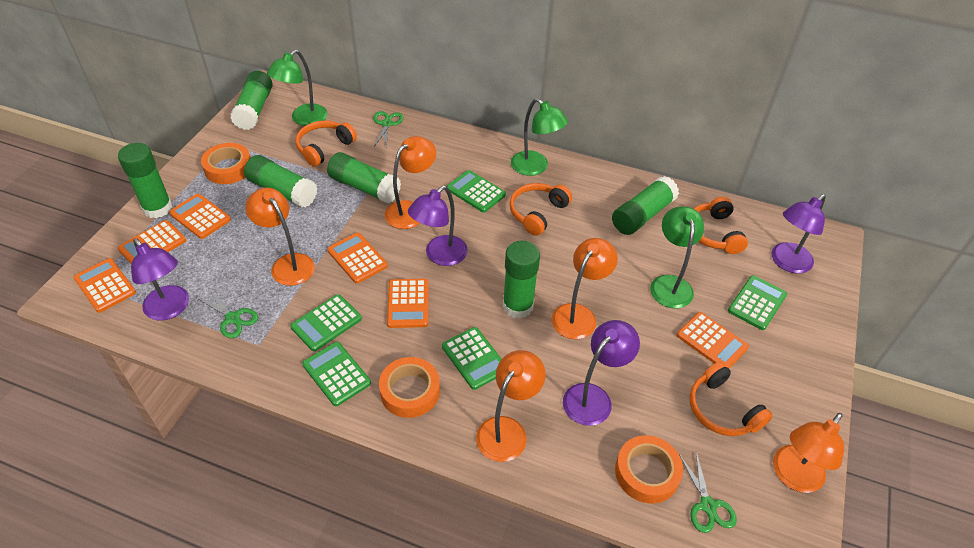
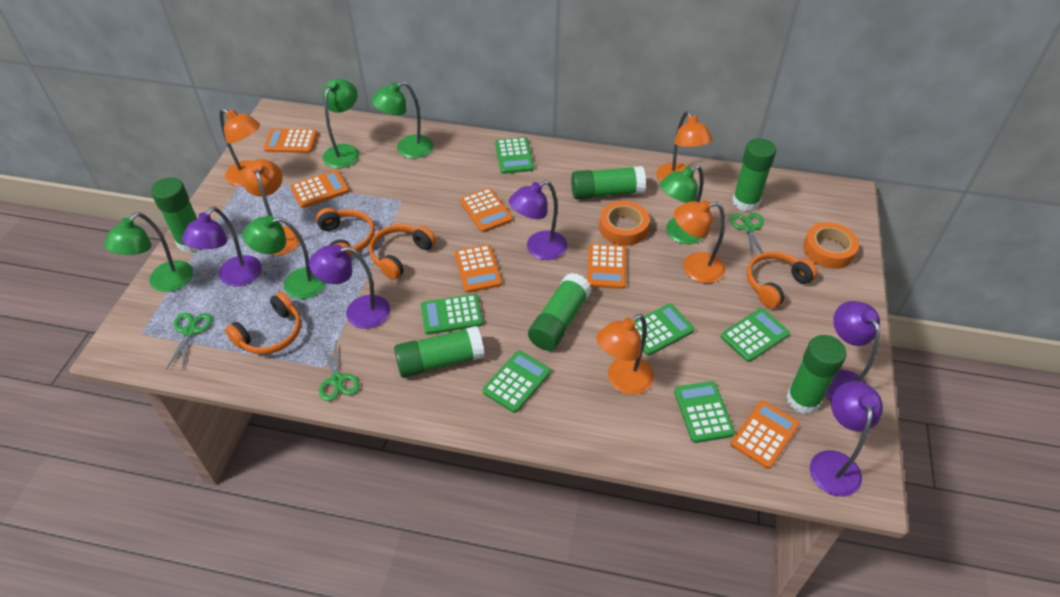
green calculator: 5 -> 6
green lamp: 3 -> 5
orange tape: 3 -> 2
purple lamp: 4 -> 5

